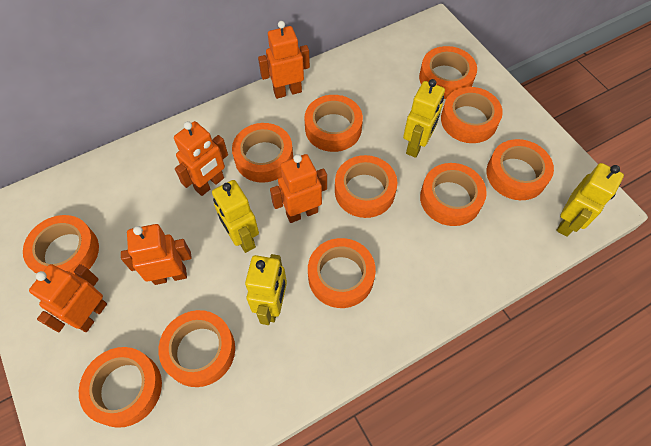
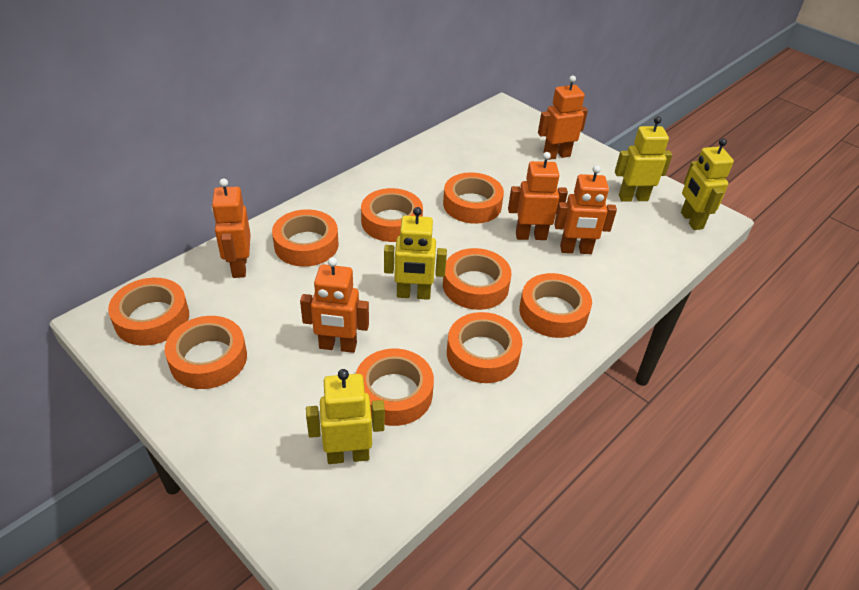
orange tape: 11 -> 9

